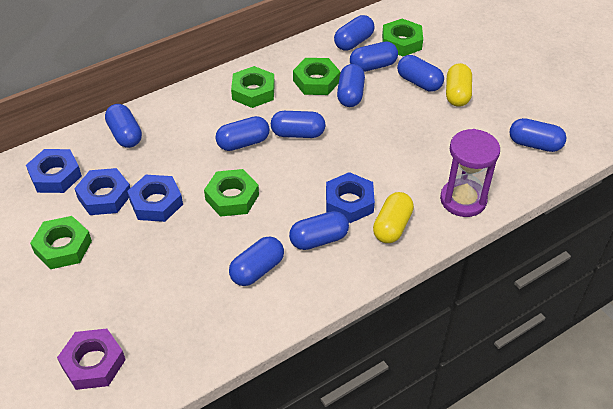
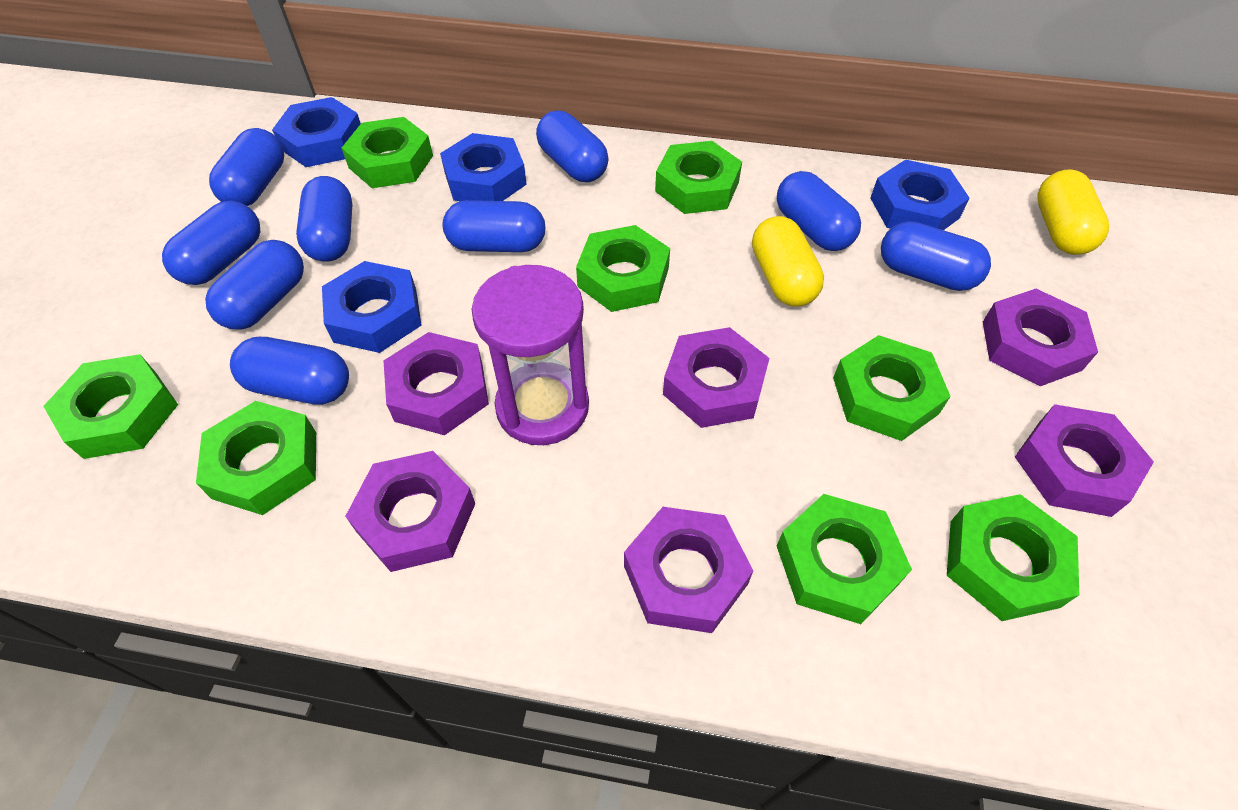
blue capsule: 10 -> 9
green nut: 5 -> 8
purple nut: 1 -> 6

